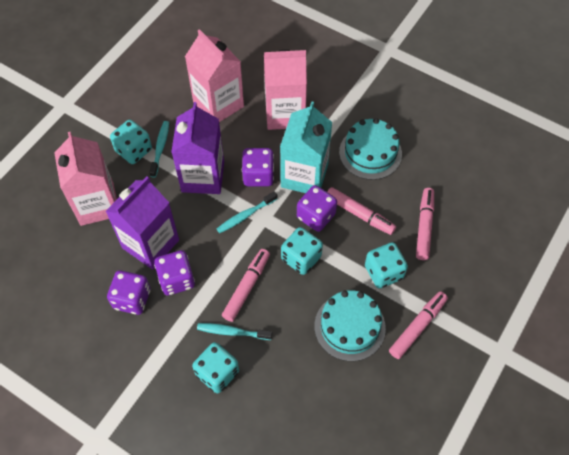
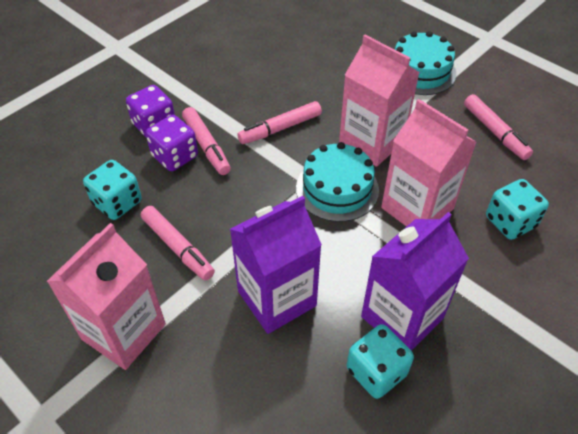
purple dice: 4 -> 2
turquoise carton: 1 -> 0
turquoise dice: 4 -> 3
turquoise toothbrush: 3 -> 0

